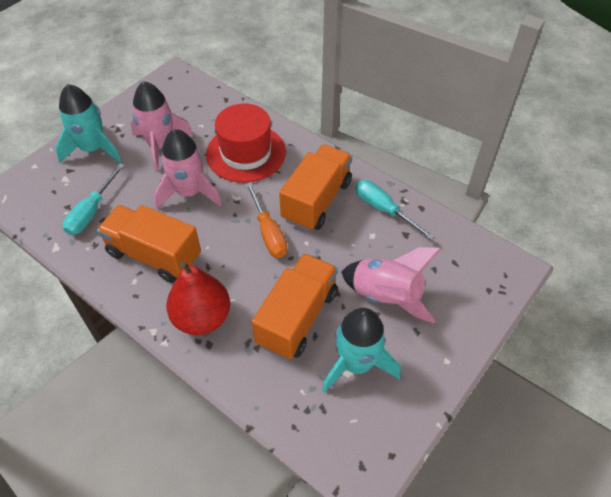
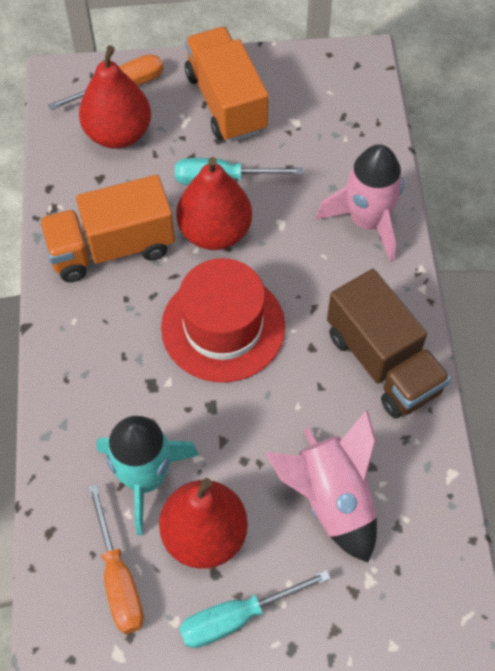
brown truck: 0 -> 1
orange screwdriver: 1 -> 2
orange truck: 3 -> 2
pink rocket: 3 -> 2
red pear: 1 -> 3
turquoise rocket: 2 -> 1

